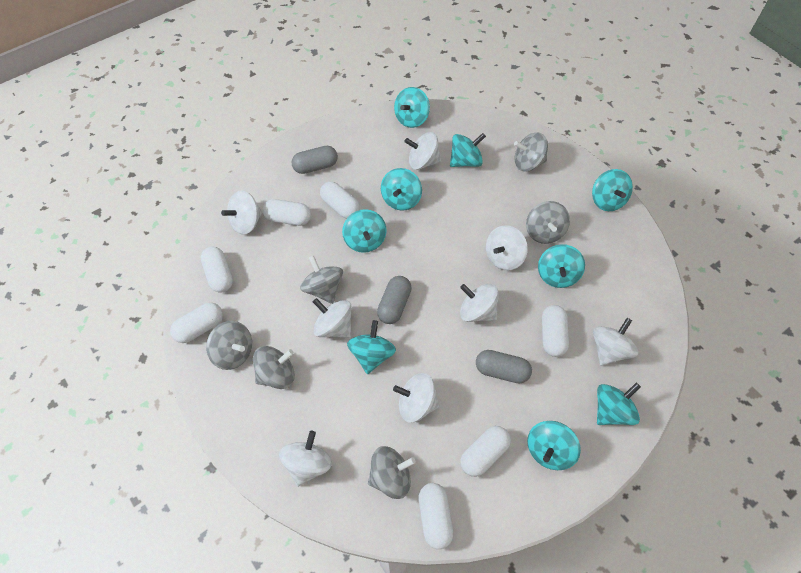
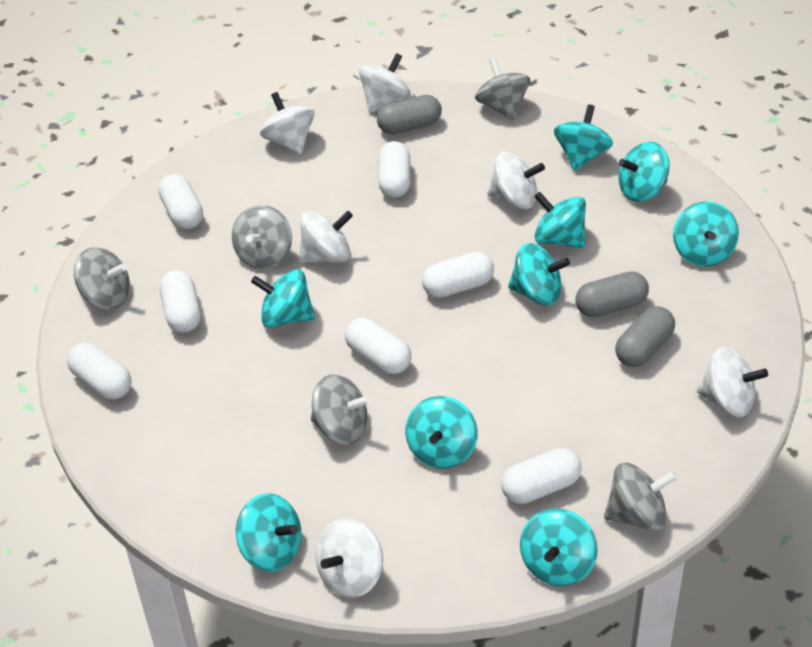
grey spinning top: 6 -> 5
white spinning top: 8 -> 6

